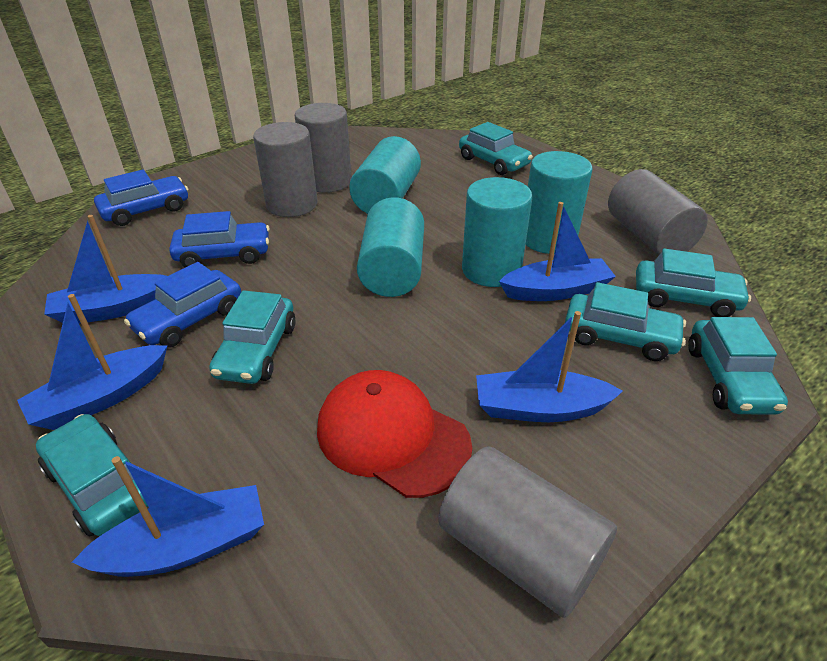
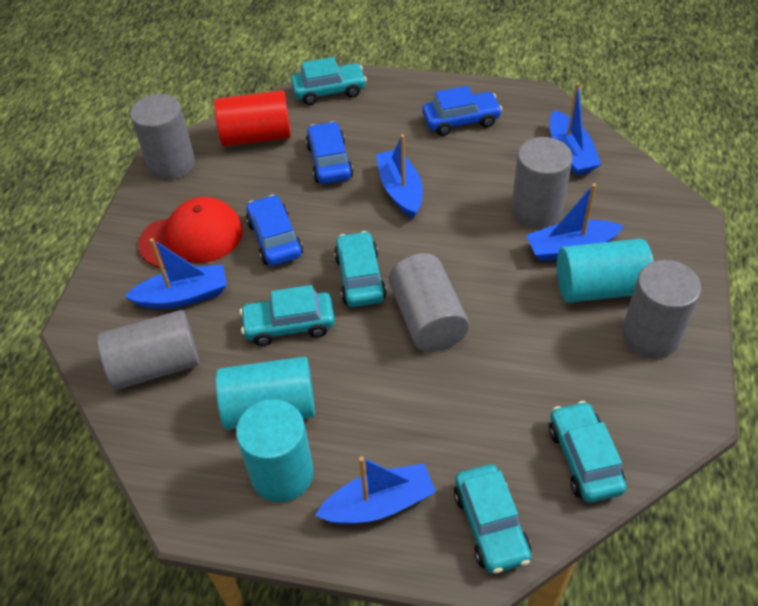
grey cylinder: 4 -> 5
red cylinder: 0 -> 1
turquoise car: 6 -> 5
turquoise cylinder: 4 -> 3

